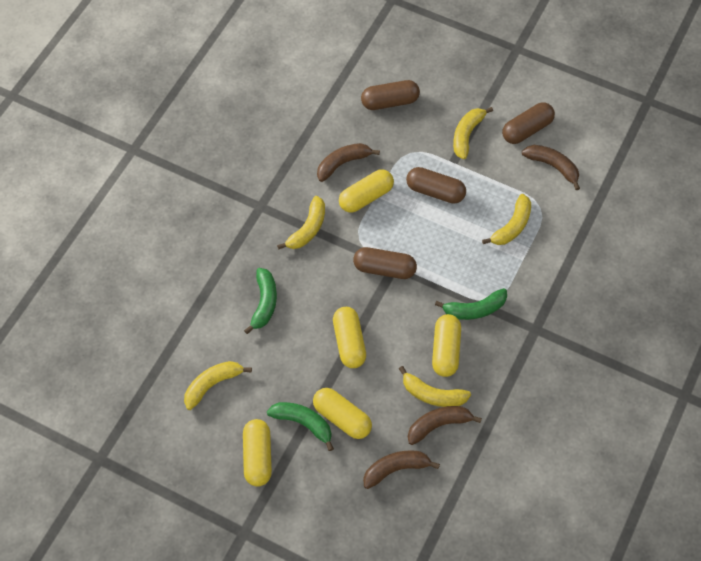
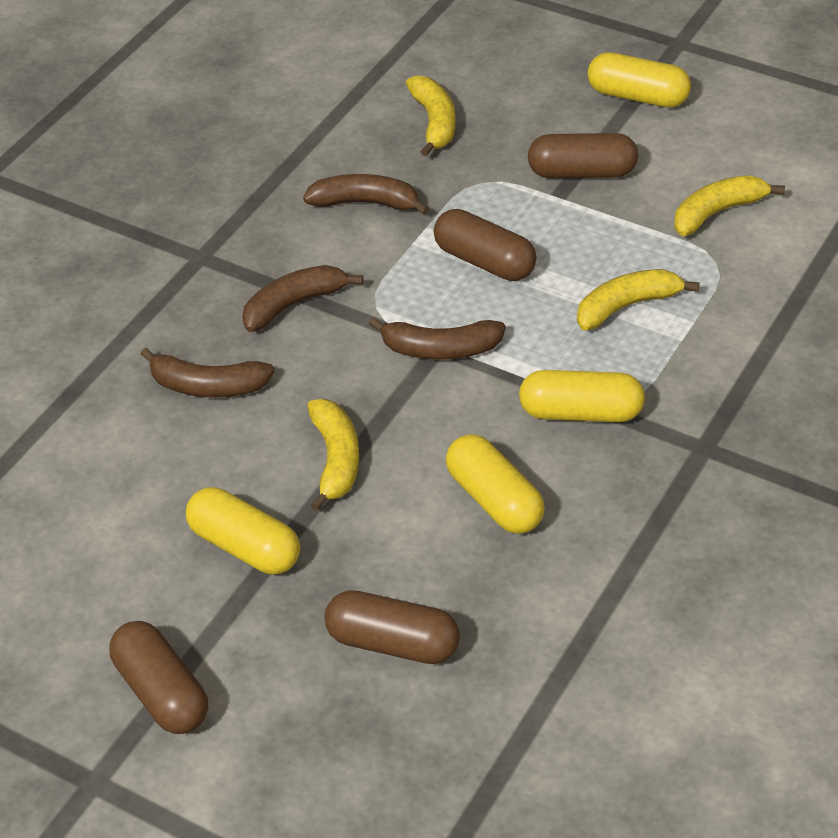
green banana: 3 -> 0
yellow banana: 5 -> 4
yellow capsule: 5 -> 4

